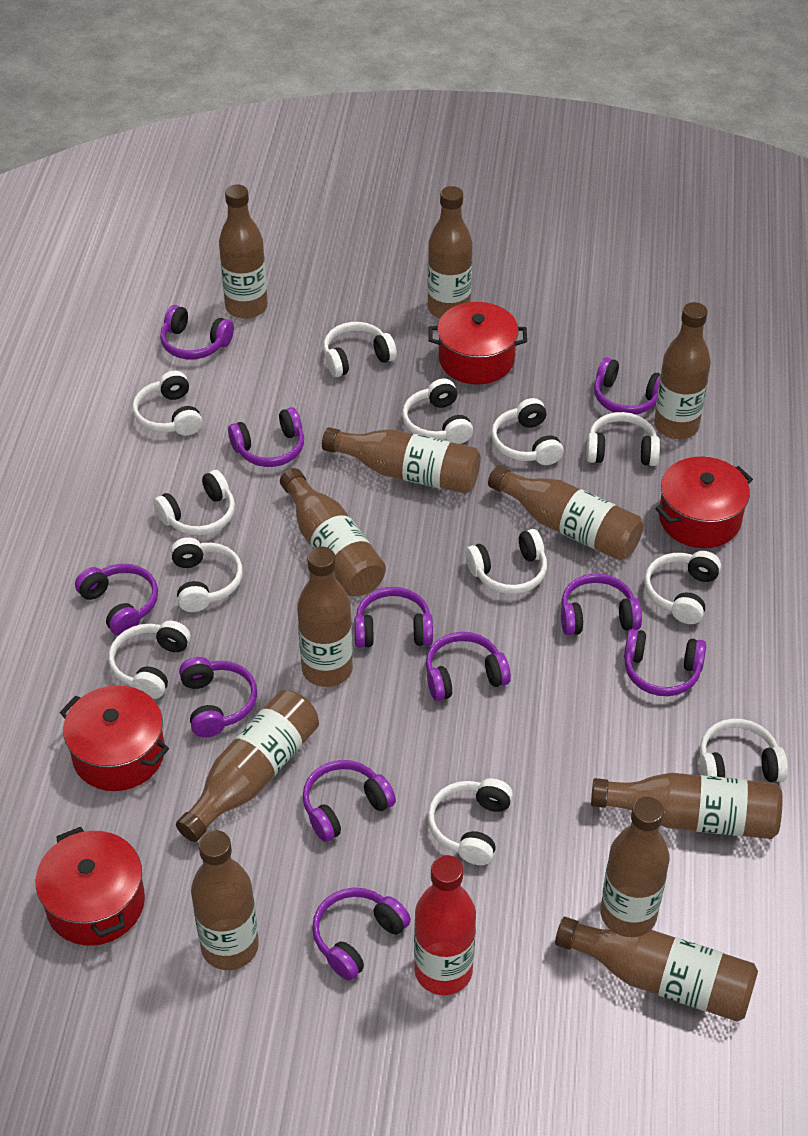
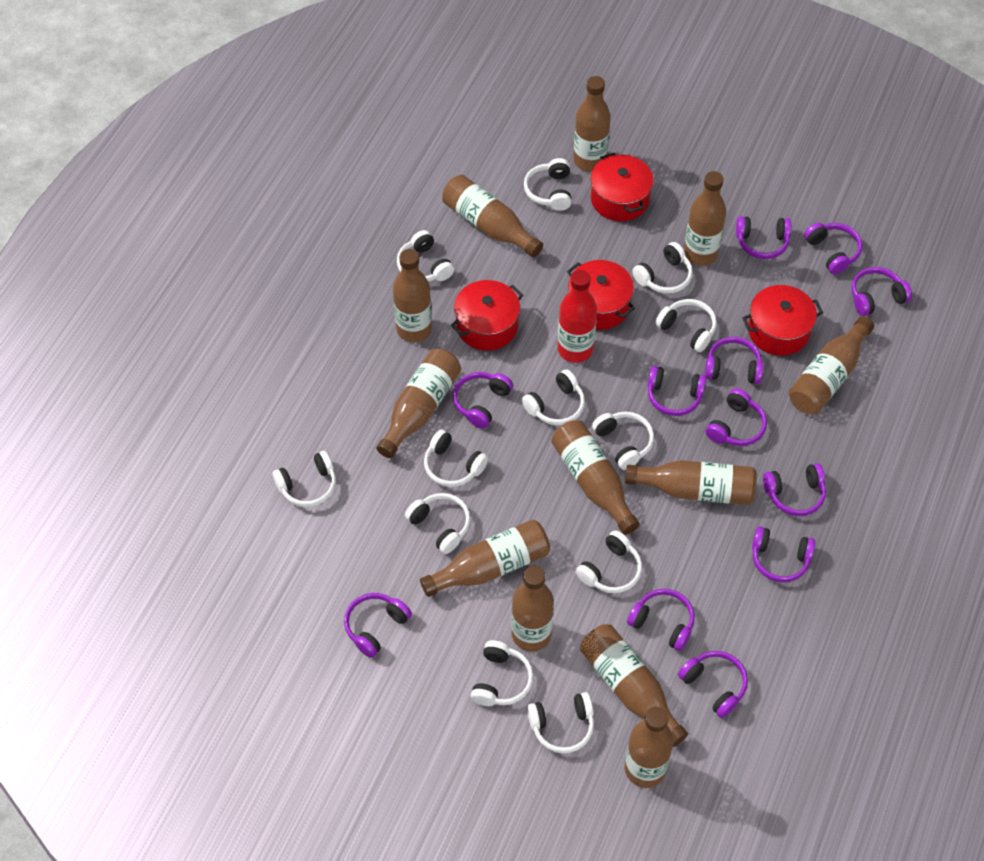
purple headphones: 11 -> 12

